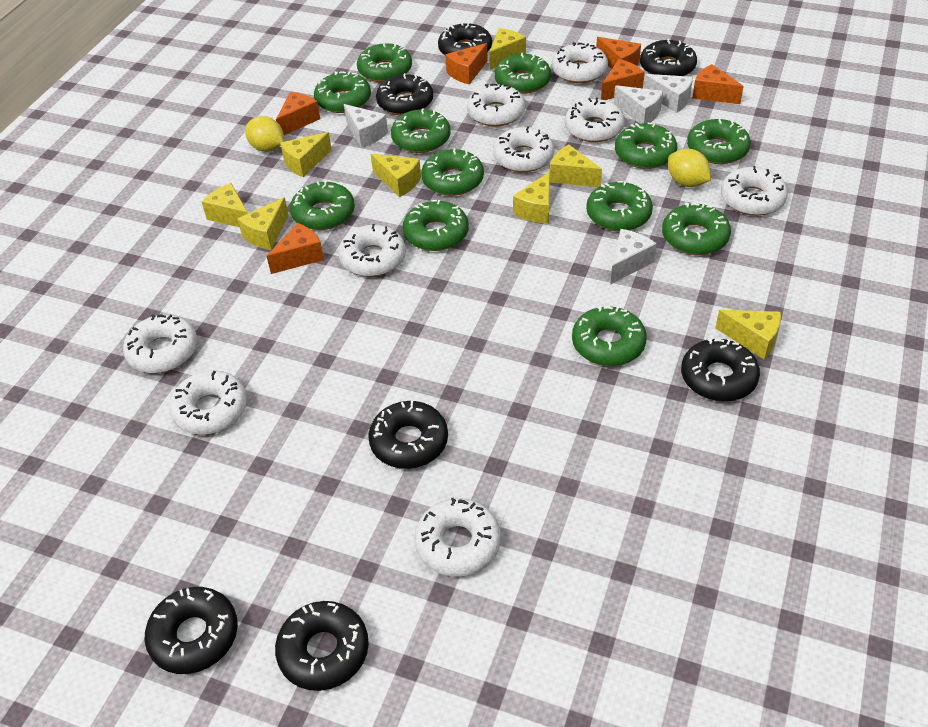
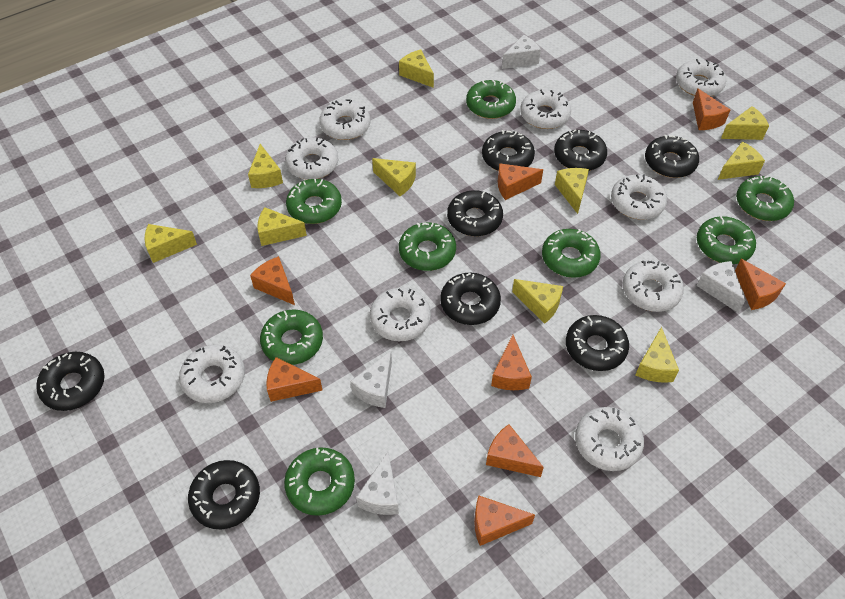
black donut: 7 -> 8
green donut: 12 -> 8
orange cheese: 6 -> 8
yellow cheese: 8 -> 10
yellow lemon: 2 -> 0

